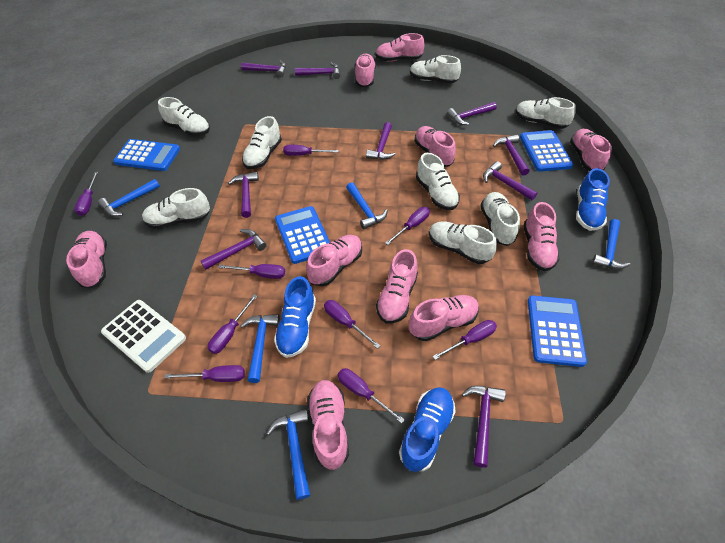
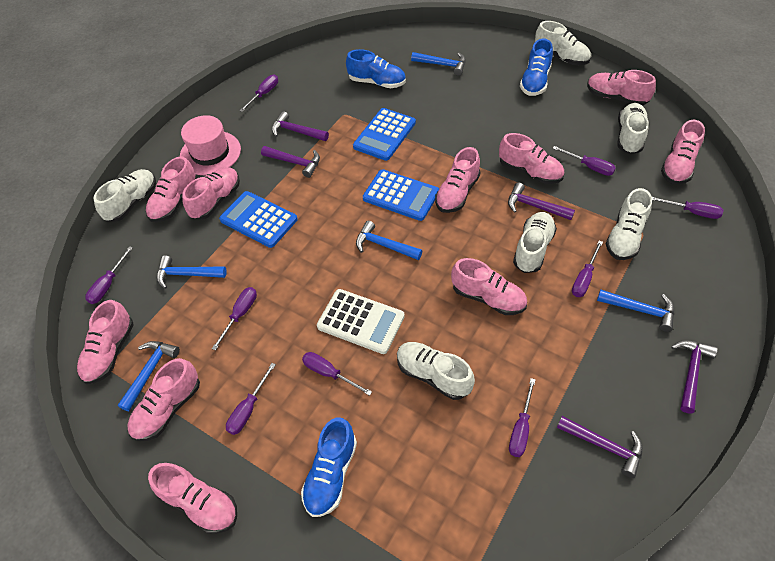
blue calculator: 4 -> 3
pink hat: 0 -> 1
purple hammer: 9 -> 5
white shoe: 8 -> 6

